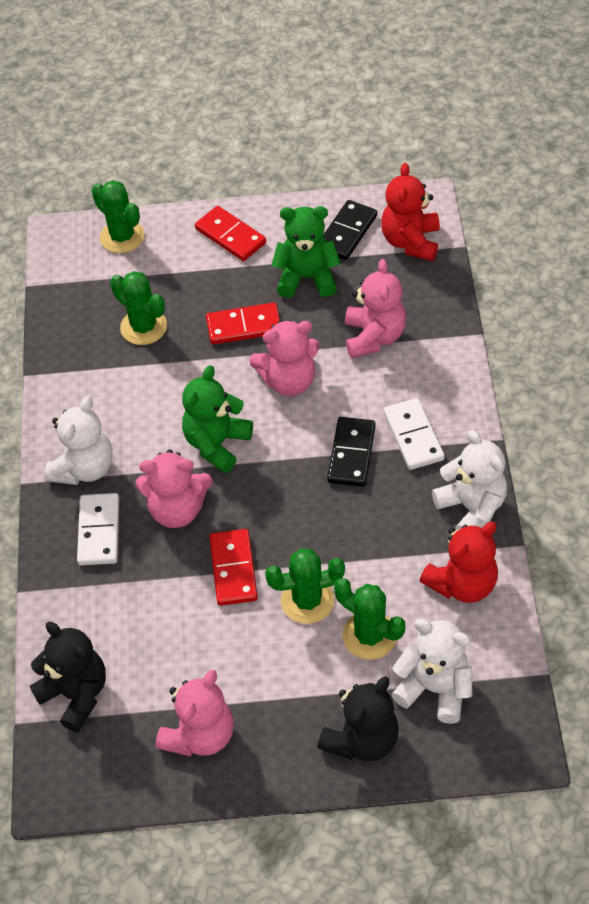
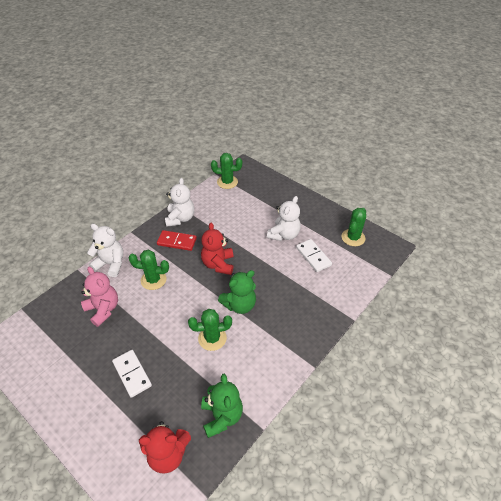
black domino: 2 -> 0
black teddy bear: 2 -> 0
pink teddy bear: 4 -> 1
red domino: 3 -> 1

